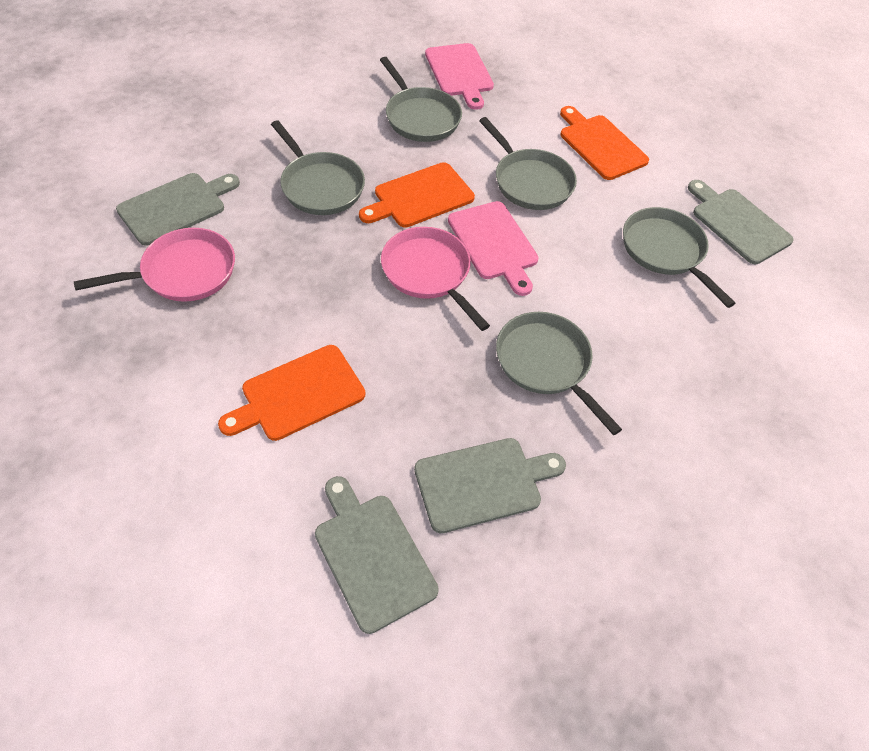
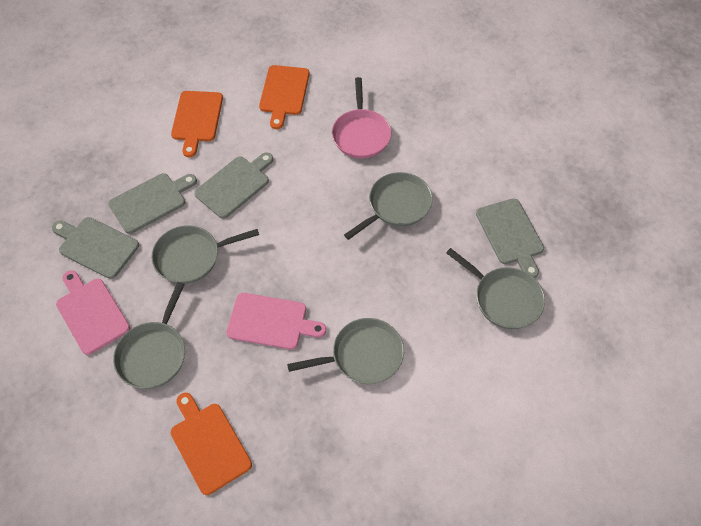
pink pan: 2 -> 1

